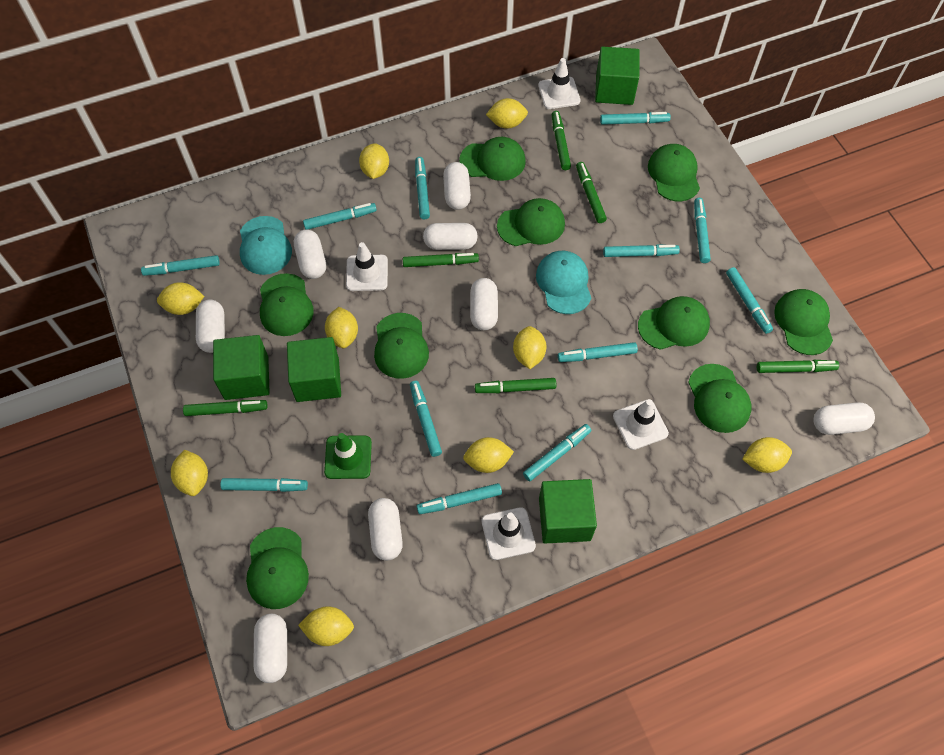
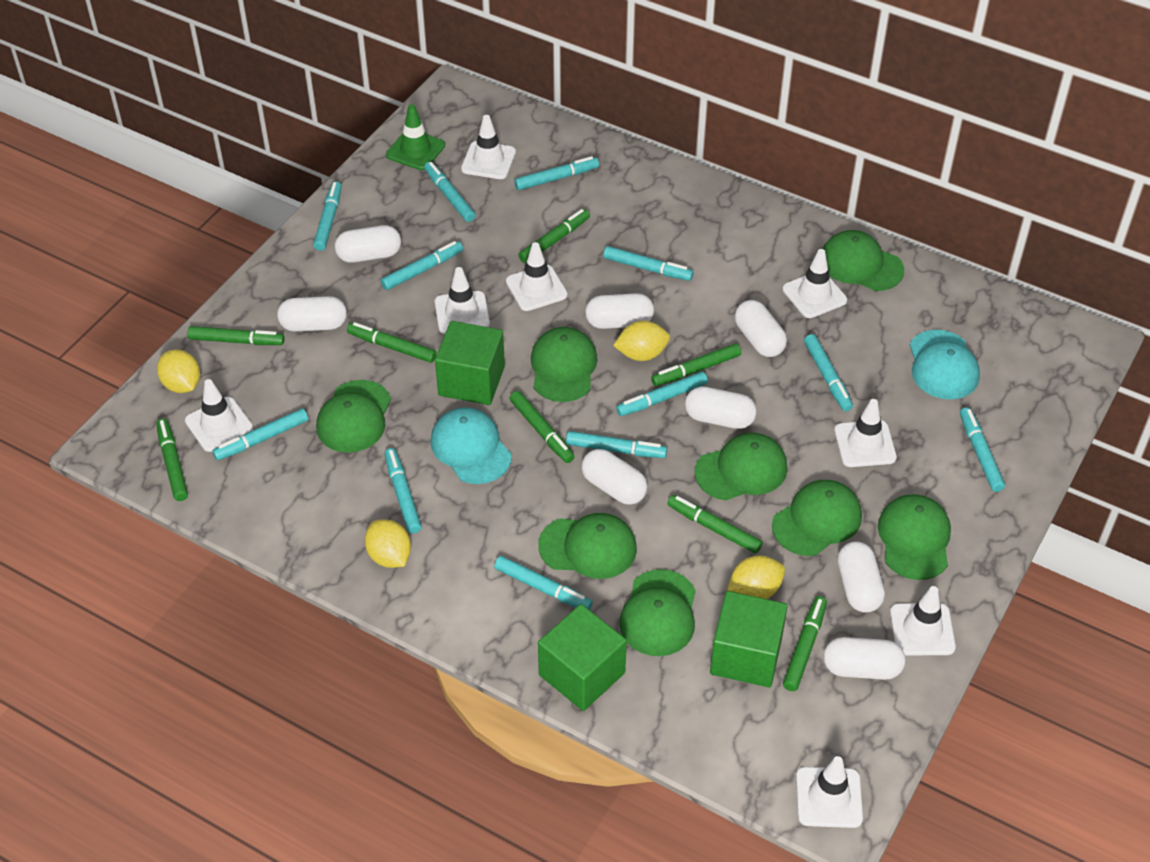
green cap: 9 -> 8
green cube: 4 -> 3
green marker: 6 -> 8
white traffic cone: 4 -> 8
yellow lemon: 9 -> 4

